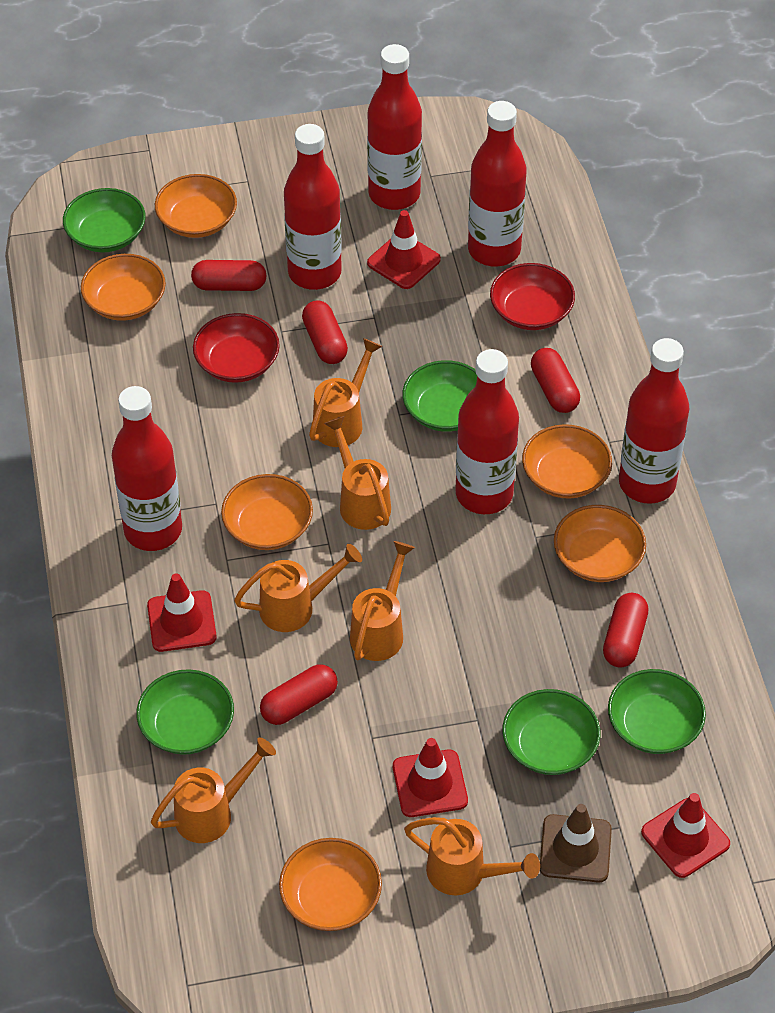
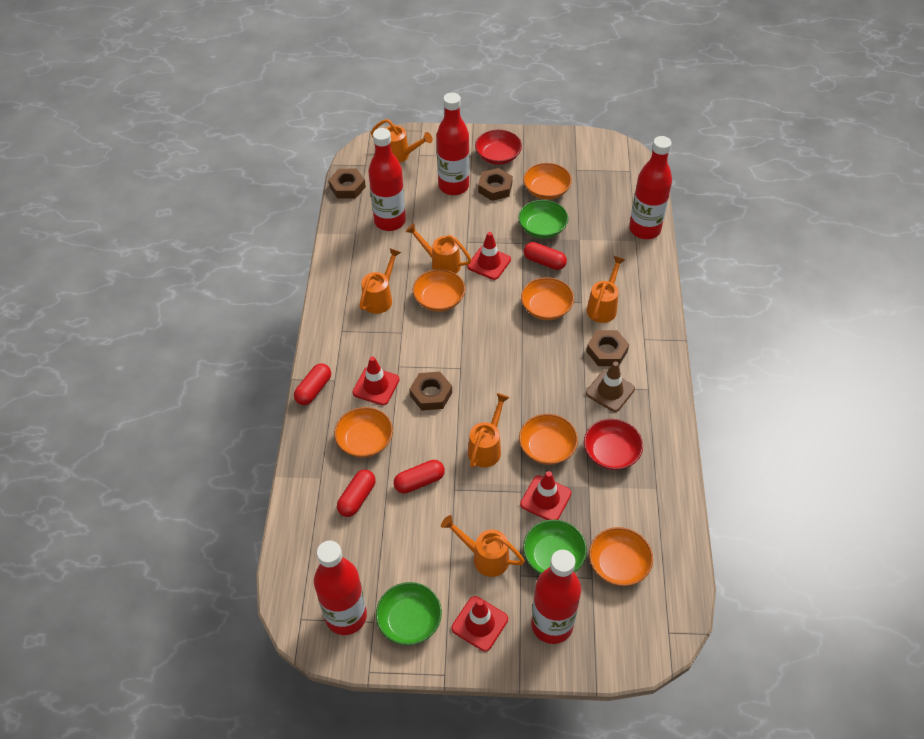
brown nut: 0 -> 4
green bowl: 5 -> 3
red bottle: 6 -> 5
red capsule: 5 -> 4

